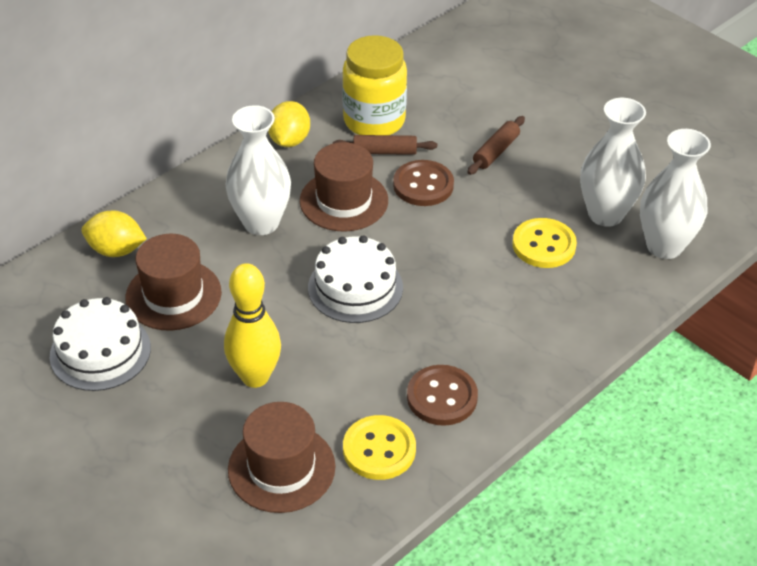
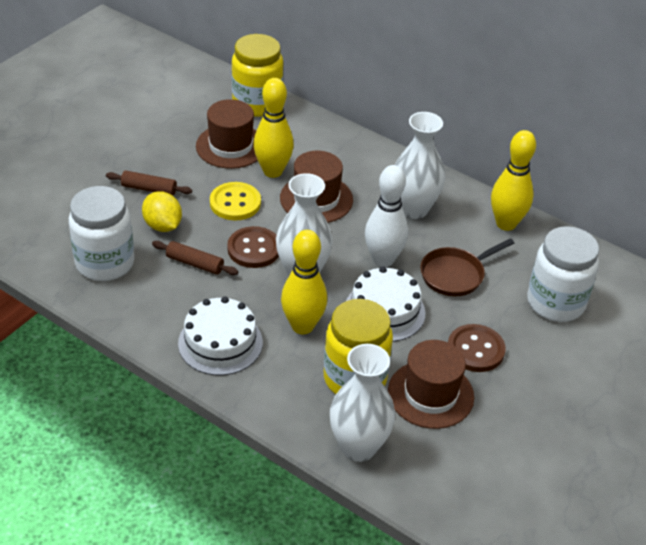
brown pan: 0 -> 1
white bowling pin: 0 -> 1
white jar: 0 -> 2
yellow bowling pin: 1 -> 3
yellow button: 2 -> 1
yellow jar: 1 -> 2
yellow lemon: 2 -> 1

